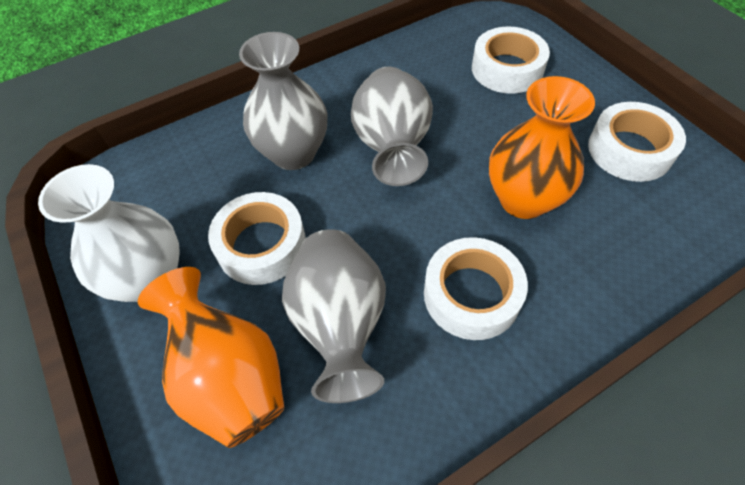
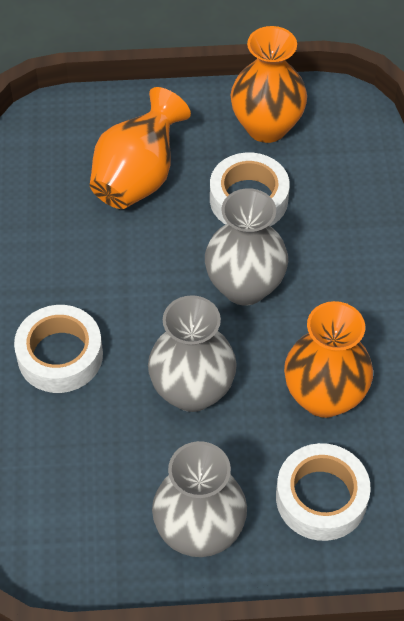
orange vase: 2 -> 3
white tape: 4 -> 3
white vase: 1 -> 0

